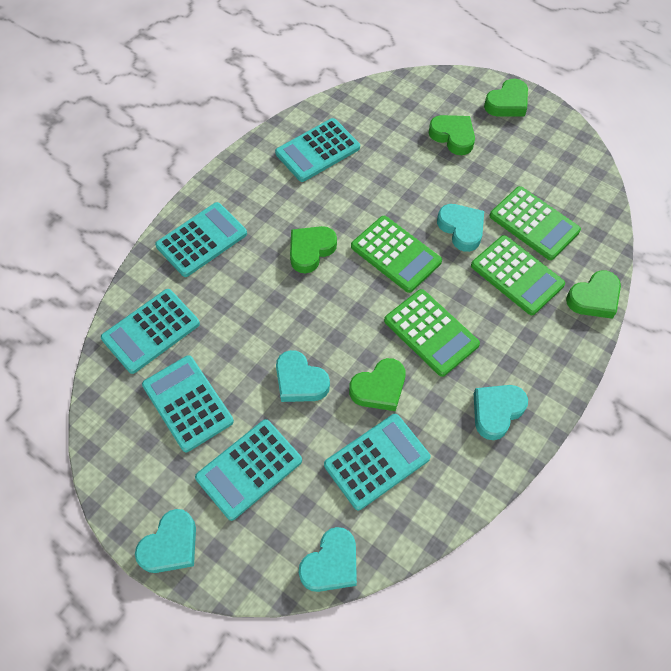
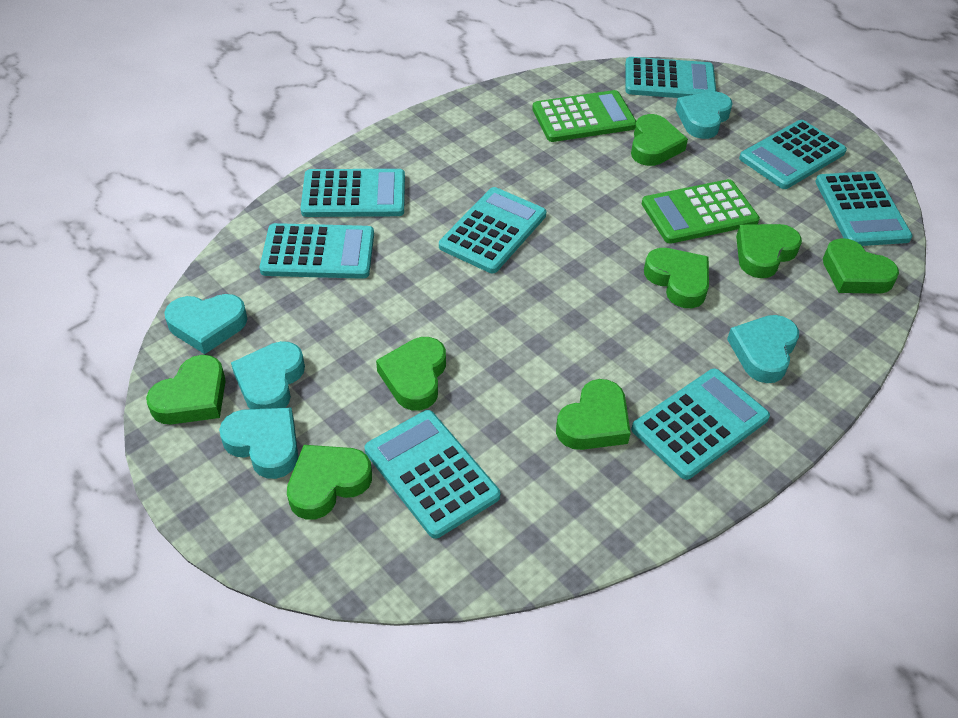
green calculator: 4 -> 2
green heart: 5 -> 8
turquoise calculator: 6 -> 8

